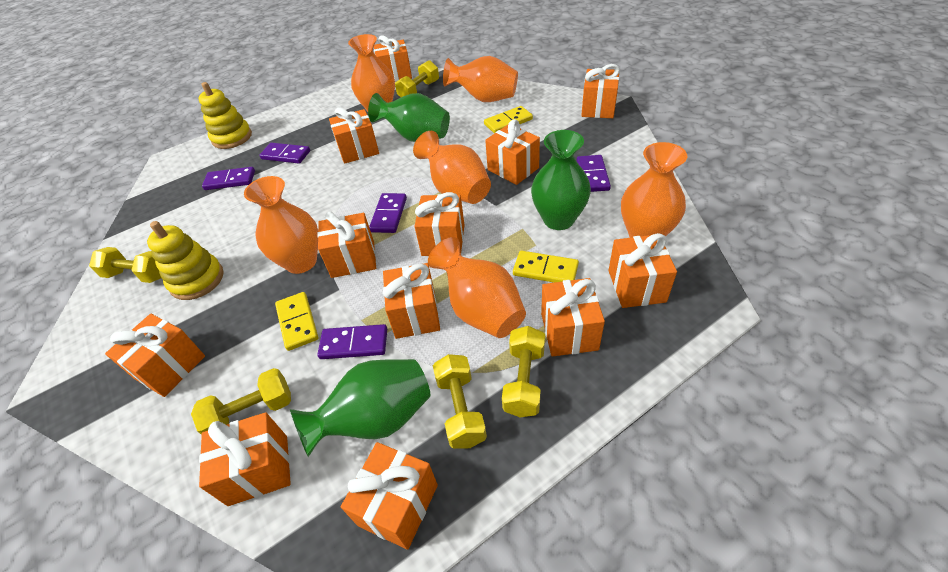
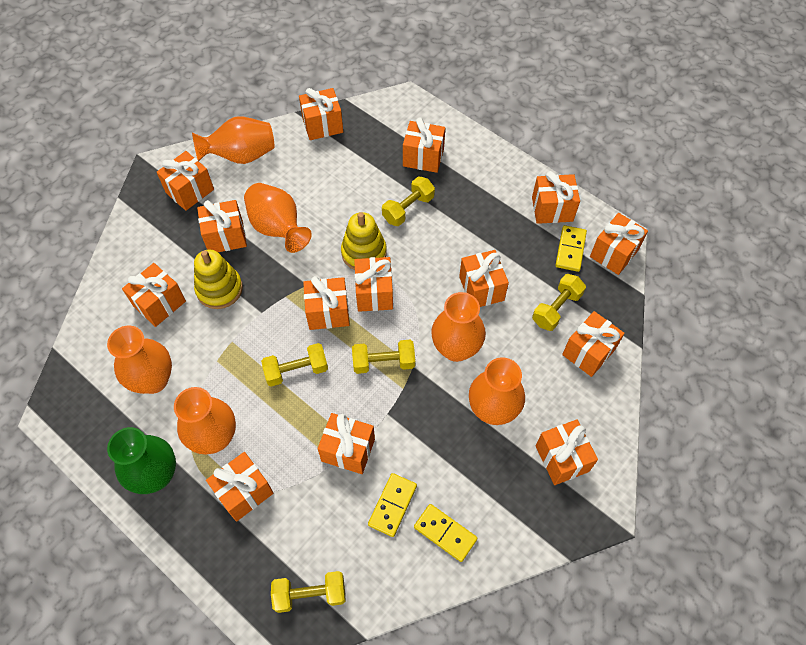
green vase: 3 -> 1
orange gift: 12 -> 14
purple domino: 5 -> 0

